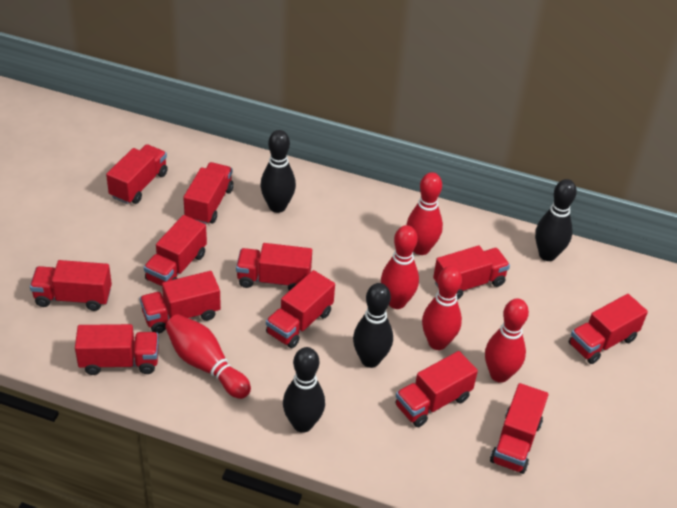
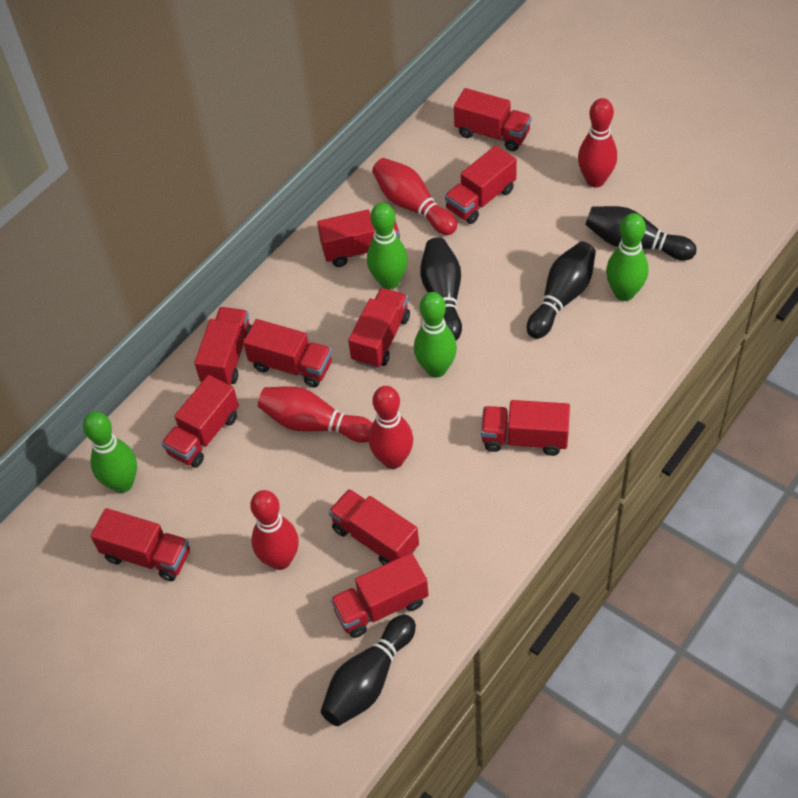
green bowling pin: 0 -> 4
red truck: 12 -> 11

